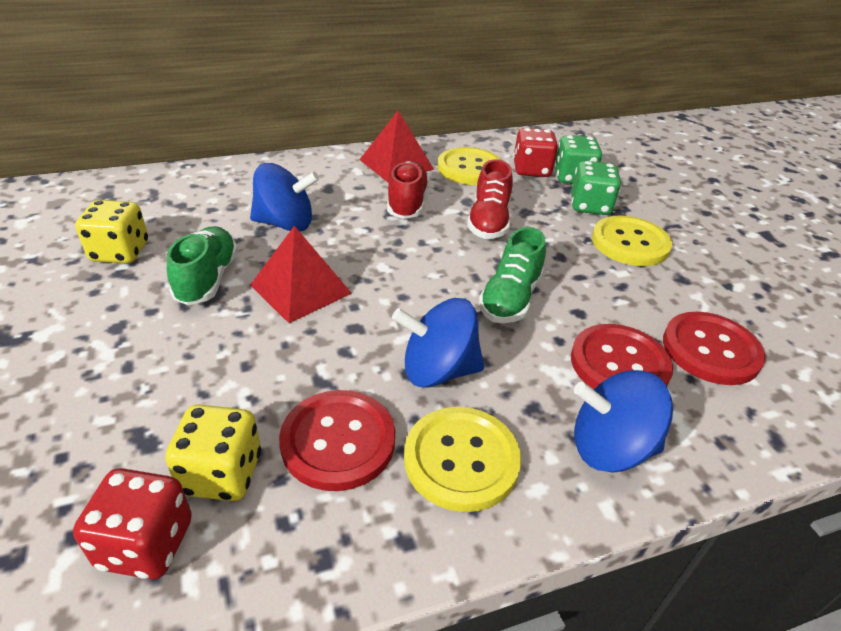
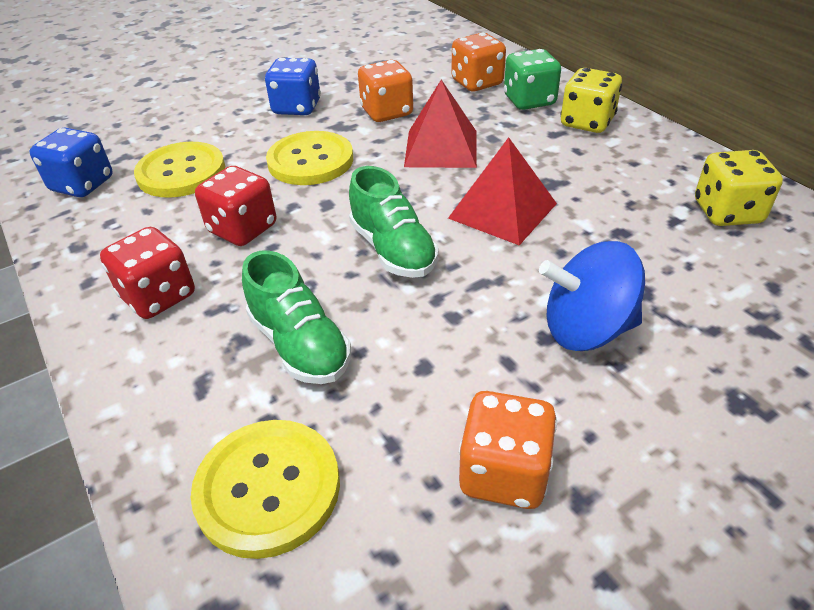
blue dice: 0 -> 2
blue spinning top: 3 -> 1
green dice: 2 -> 1
orange dice: 0 -> 3
red button: 3 -> 0
red shoe: 2 -> 0

